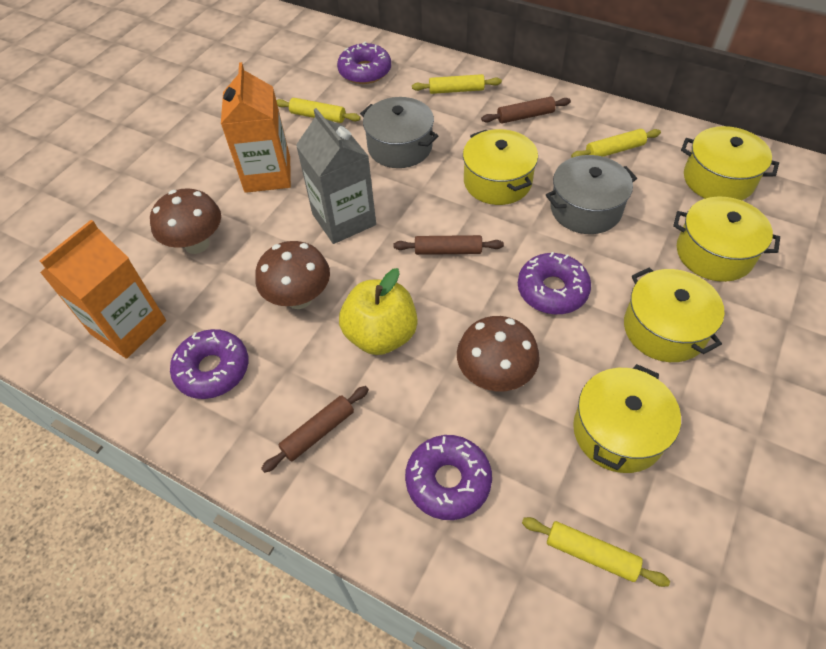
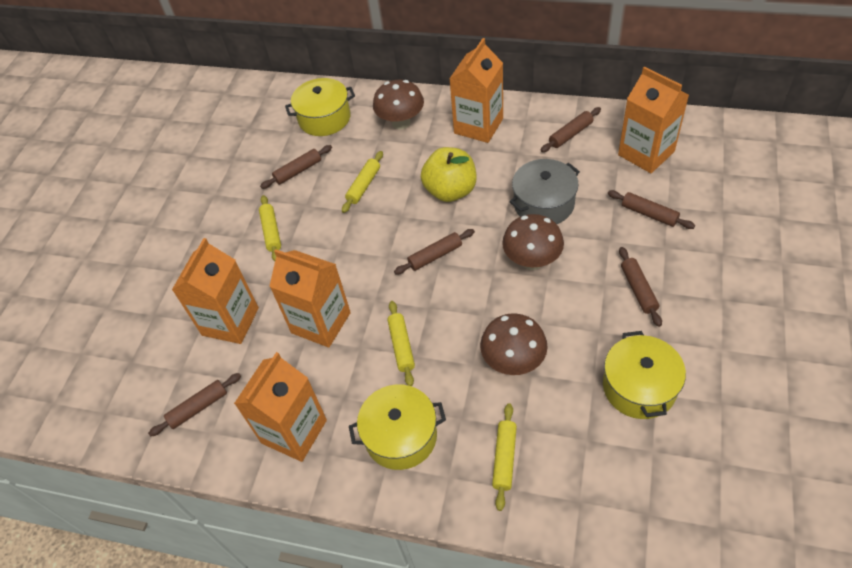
brown rolling pin: 3 -> 6
grey carton: 1 -> 0
grey pot: 2 -> 1
orange carton: 2 -> 5
purple donut: 4 -> 0
yellow pot: 5 -> 3

